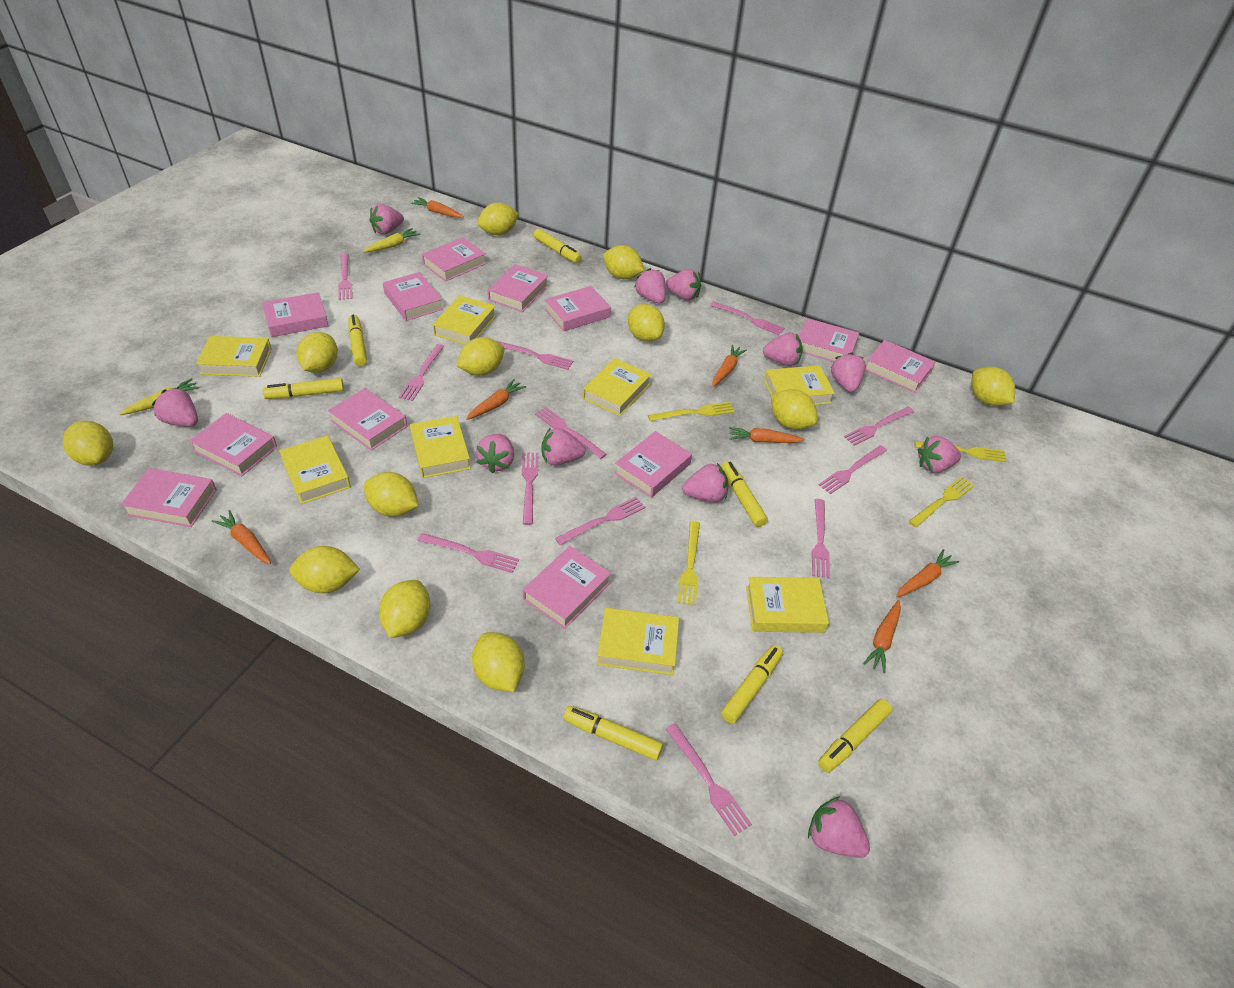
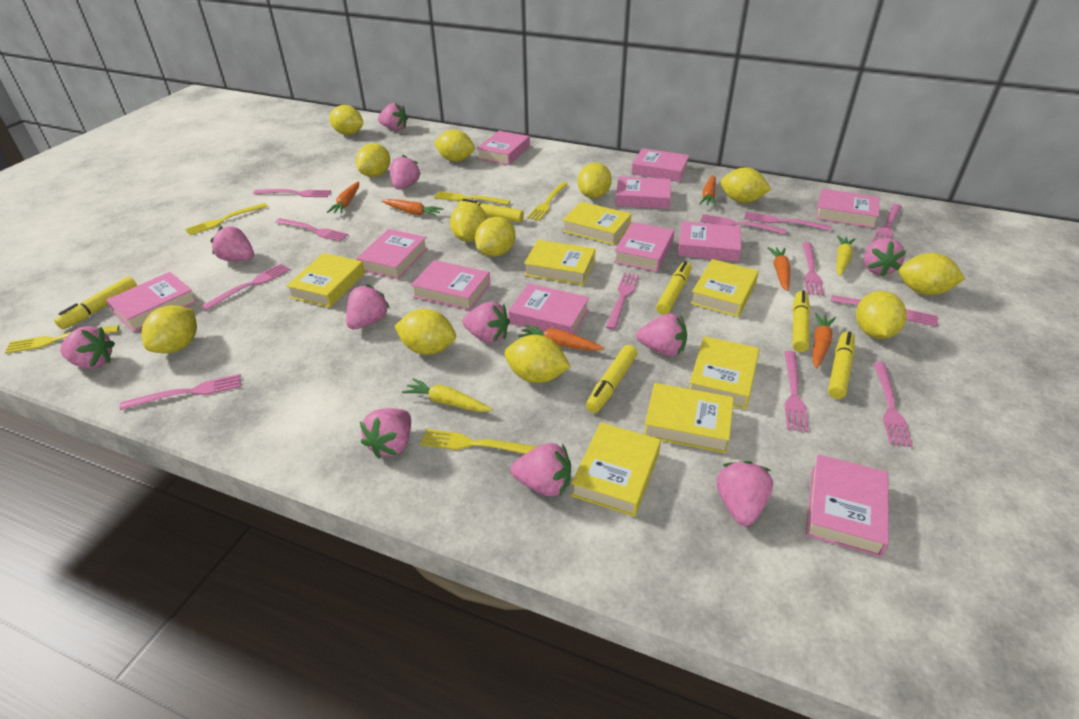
orange carrot: 7 -> 6
pink book: 12 -> 11
yellow book: 8 -> 7
yellow fork: 4 -> 5
yellow marker: 7 -> 6

